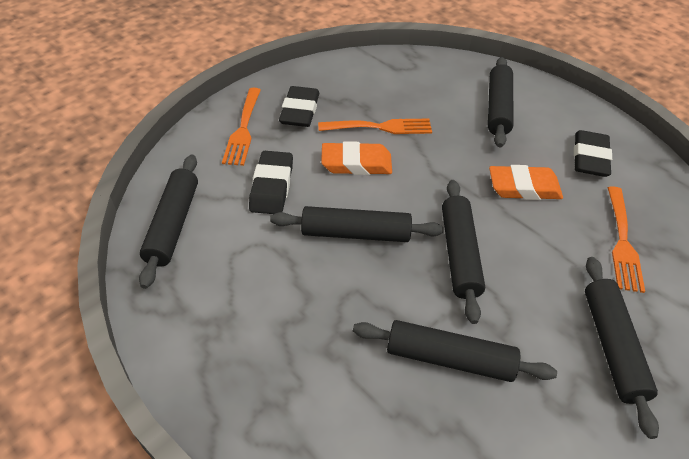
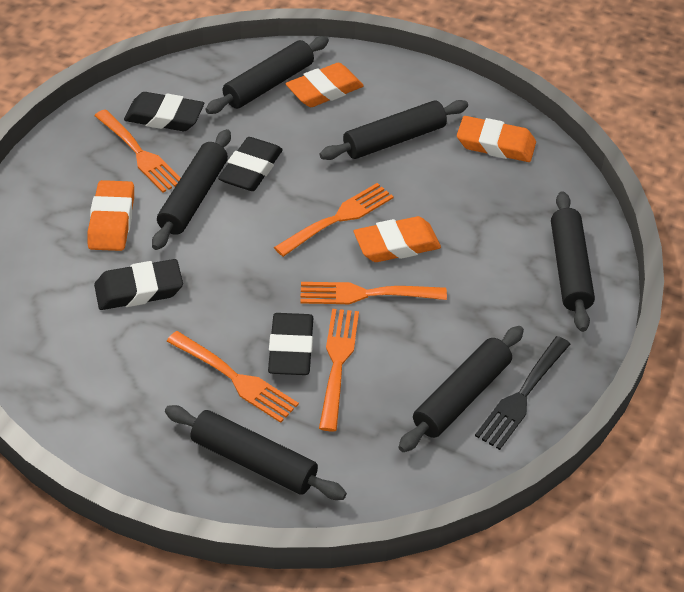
black eraser: 3 -> 4
black fork: 0 -> 1
orange eraser: 2 -> 4
orange fork: 3 -> 5

